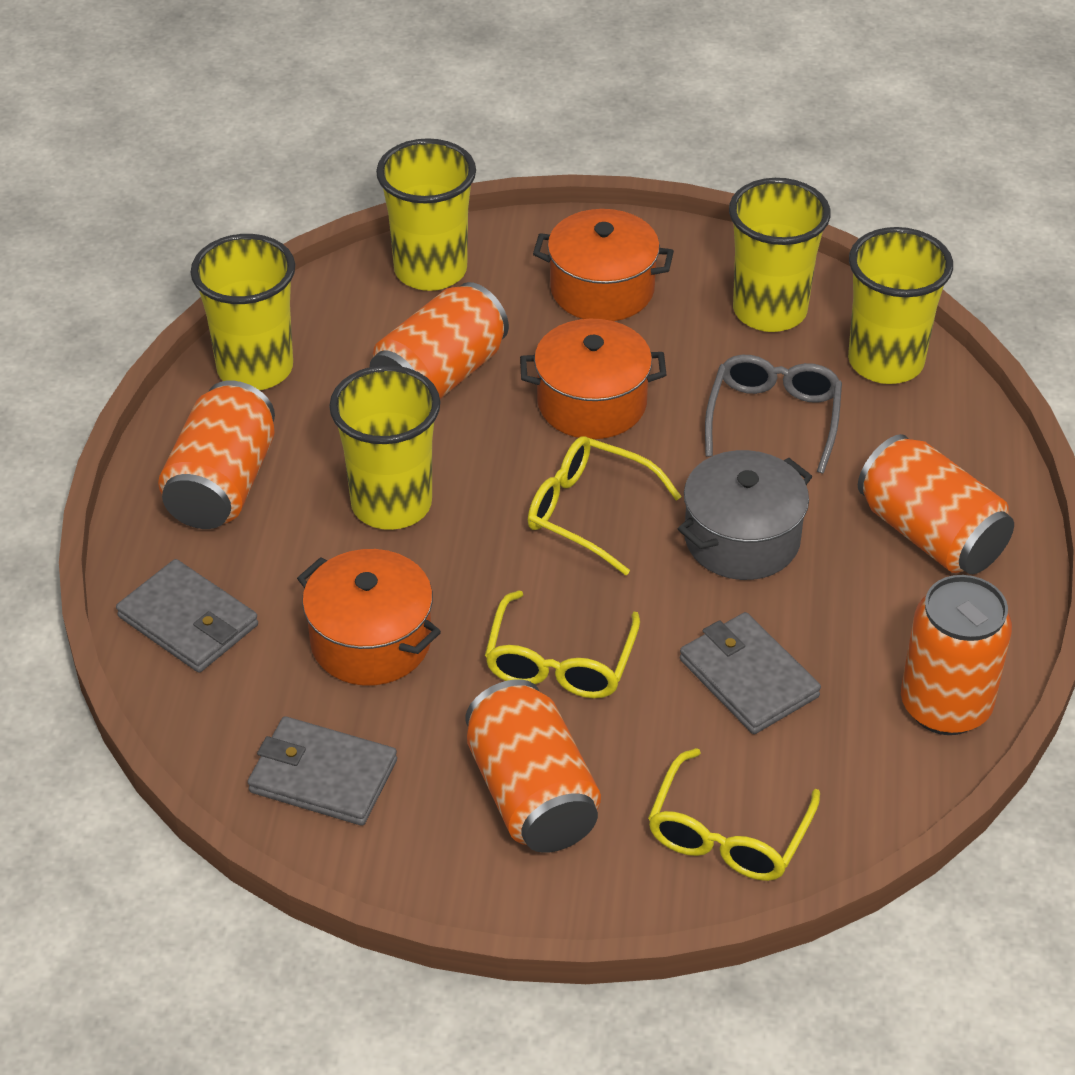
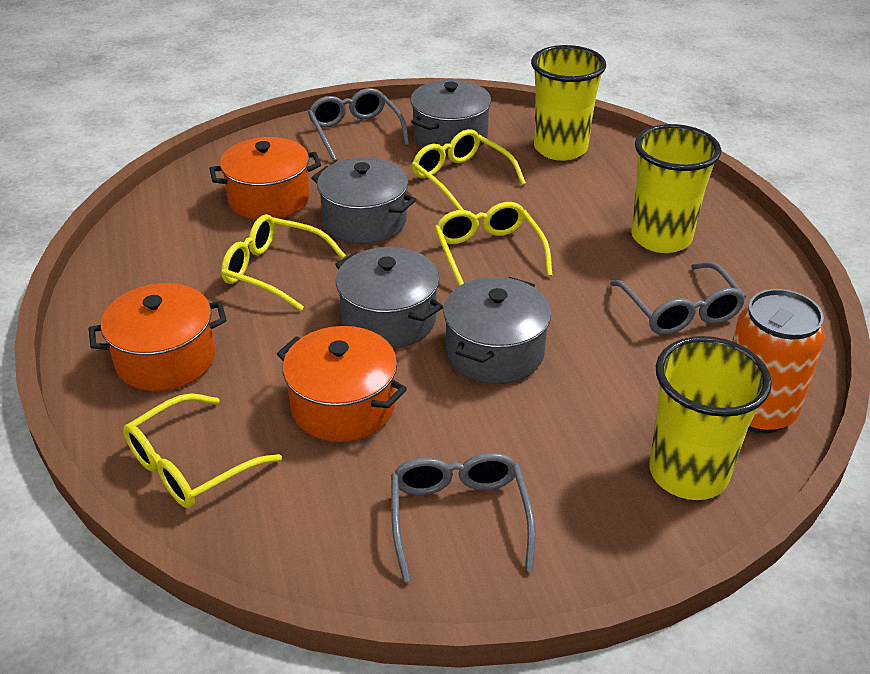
grey glasses: 1 -> 3
grey pot: 1 -> 4
grey wallet: 3 -> 0
orange can: 5 -> 1
yellow cup: 5 -> 3
yellow glasses: 3 -> 4

